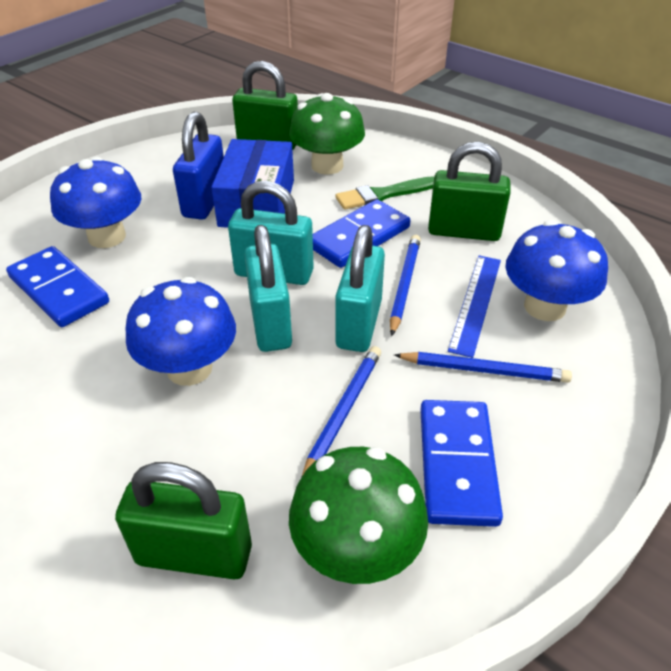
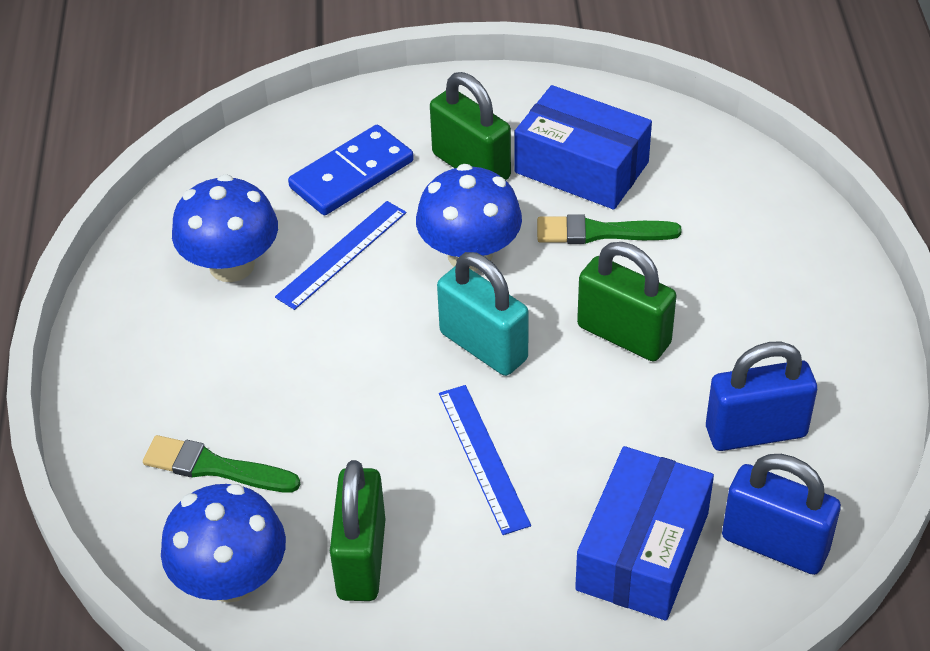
blue box: 1 -> 2
blue domino: 3 -> 1
blue padlock: 1 -> 2
blue pencil: 3 -> 0
blue ruler: 1 -> 2
green brush: 1 -> 2
green mushroom: 2 -> 0
turquoise padlock: 3 -> 1

